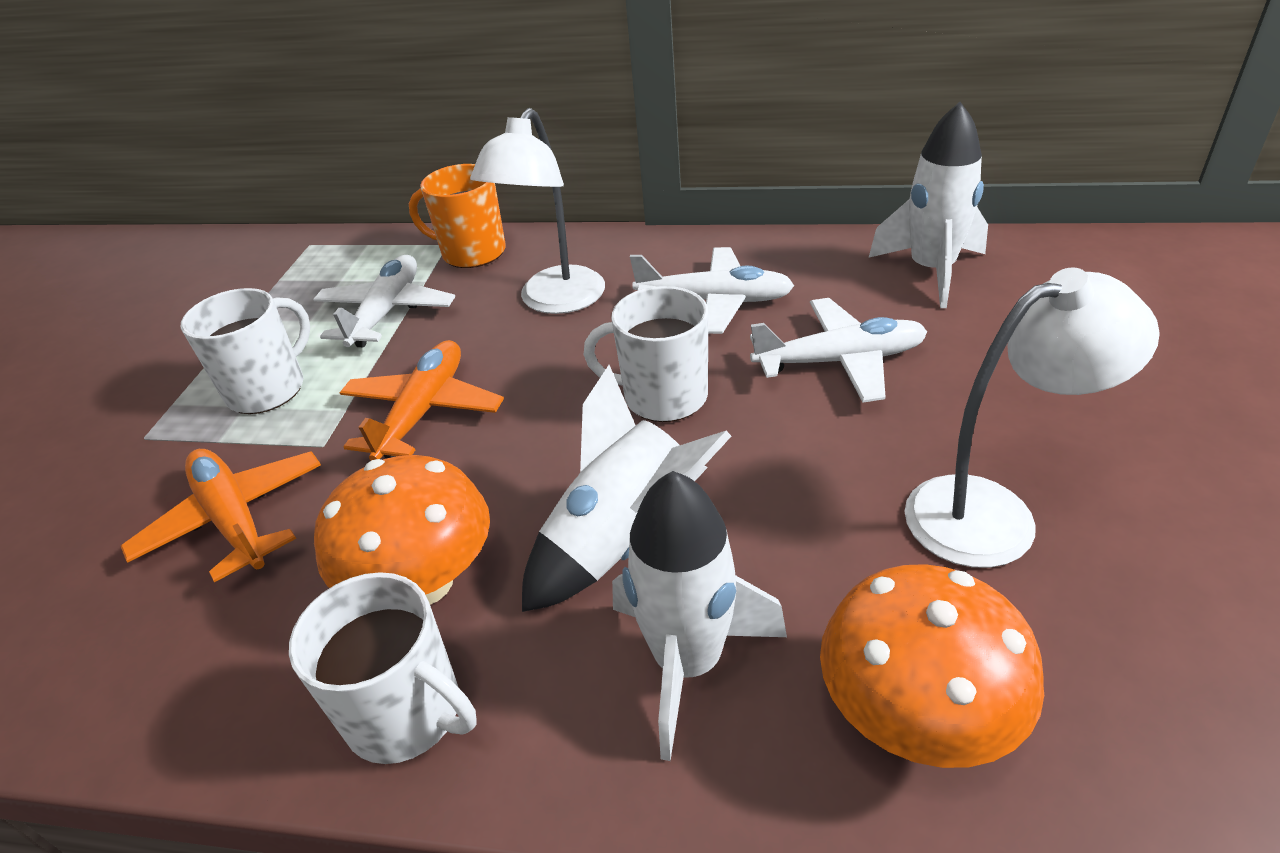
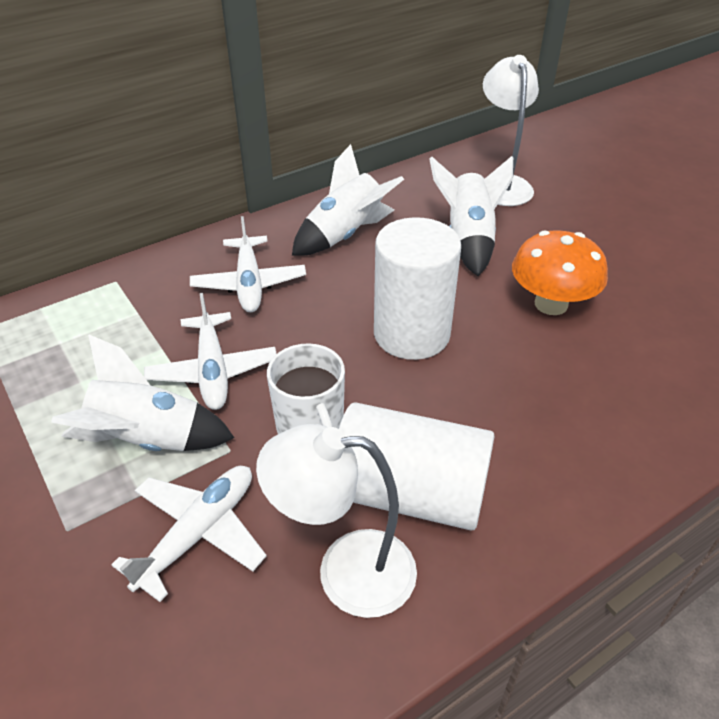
orange mug: 1 -> 0
orange mushroom: 2 -> 1
orange plane: 2 -> 0
white cylinder: 0 -> 2
white mug: 3 -> 1

